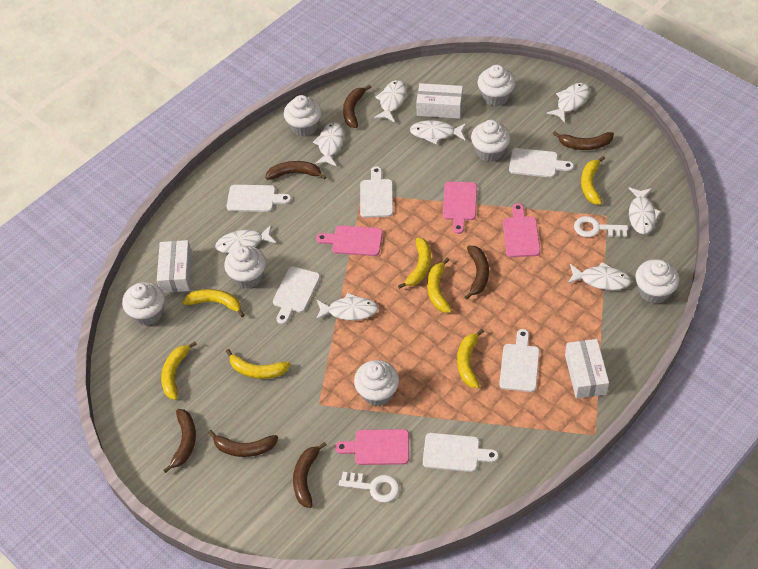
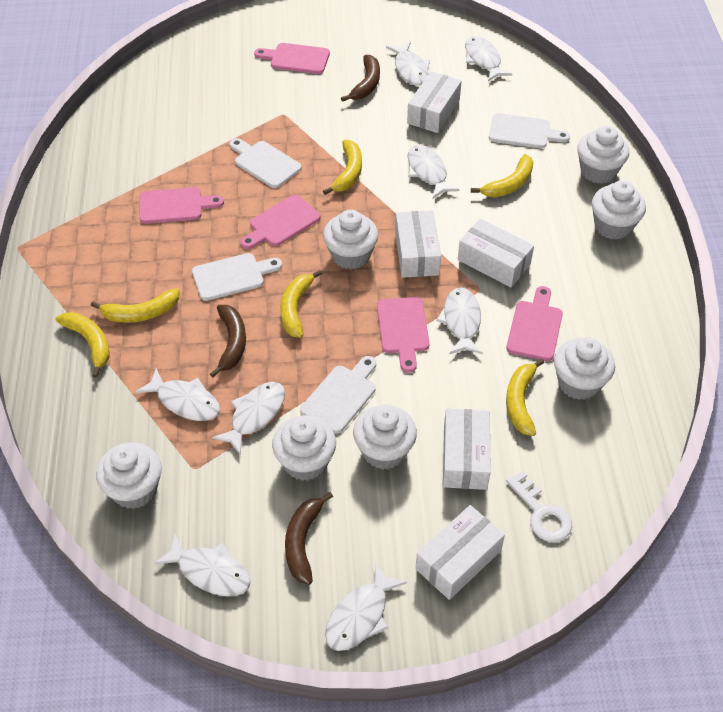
brown banana: 7 -> 3
pink cutting board: 4 -> 5
white box: 3 -> 5
white cutting board: 6 -> 4
white key: 2 -> 1
yellow banana: 7 -> 6

